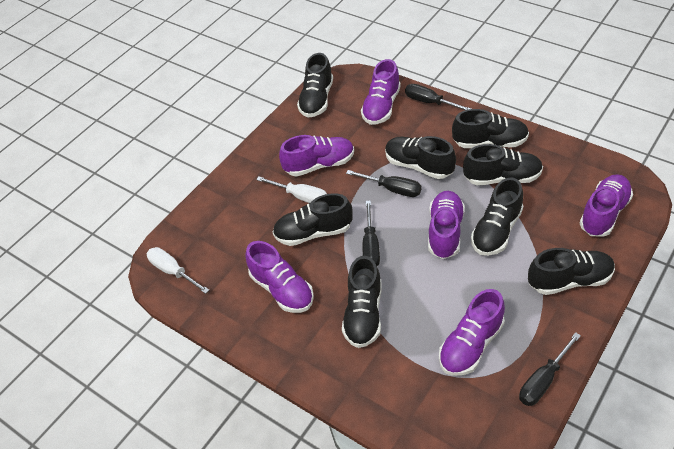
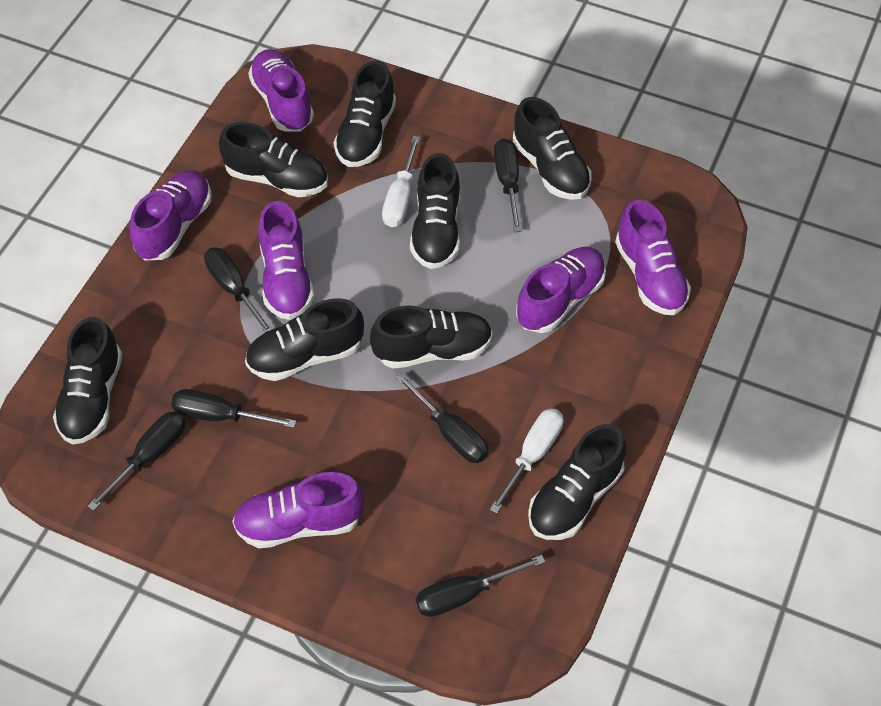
black screwdriver: 4 -> 6

